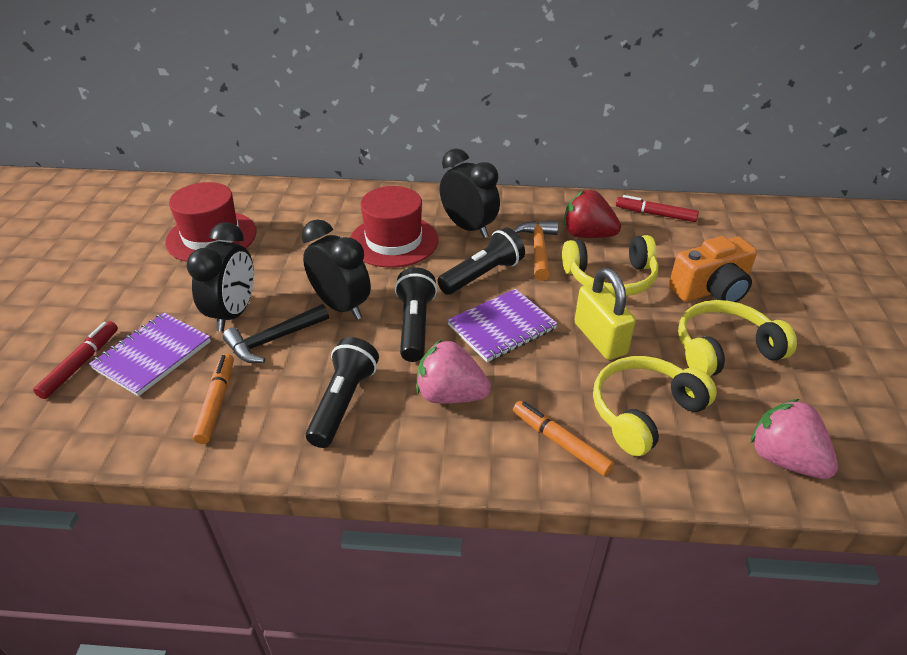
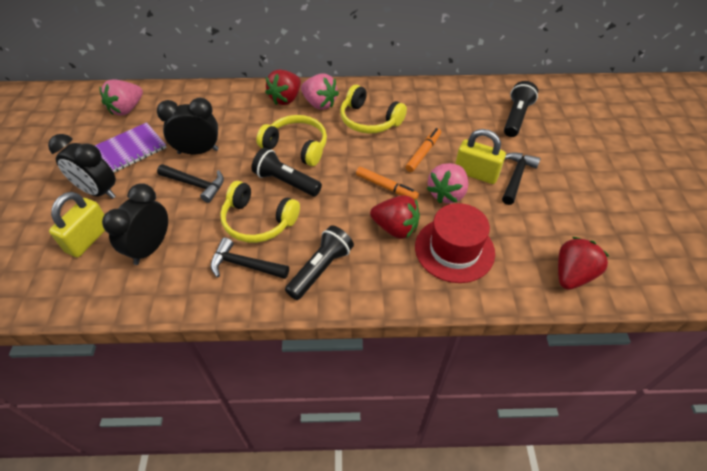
black hammer: 1 -> 3
orange camera: 1 -> 0
orange hammer: 1 -> 0
pink strawberry: 2 -> 3
purple notebook: 2 -> 1
red hat: 2 -> 1
red marker: 2 -> 0
red strawberry: 1 -> 3
yellow padlock: 1 -> 2

